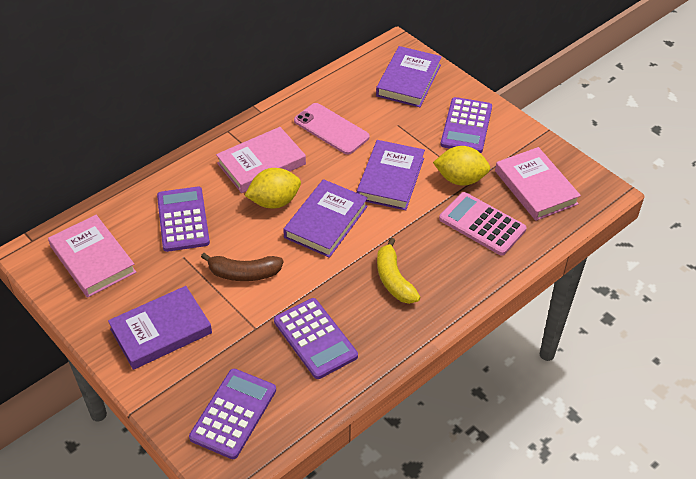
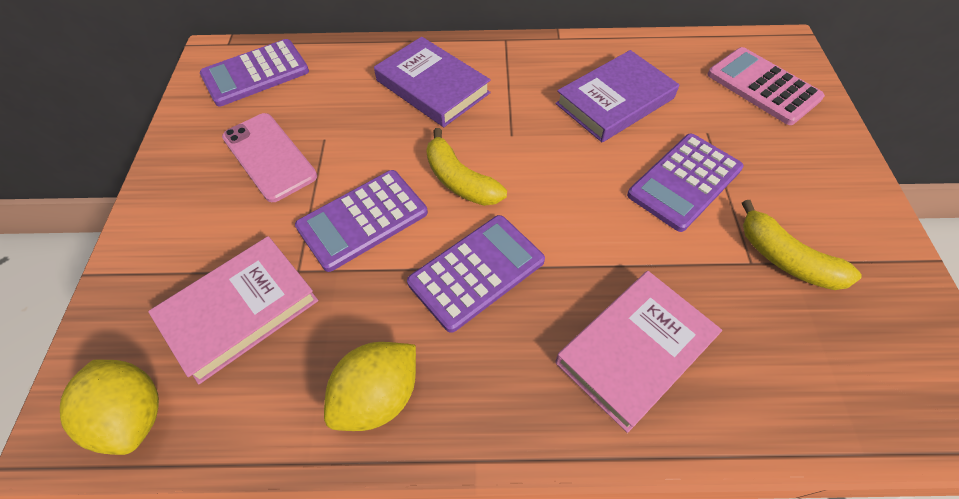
brown banana: 1 -> 0
pink book: 3 -> 2
purple book: 4 -> 2
yellow banana: 1 -> 2

